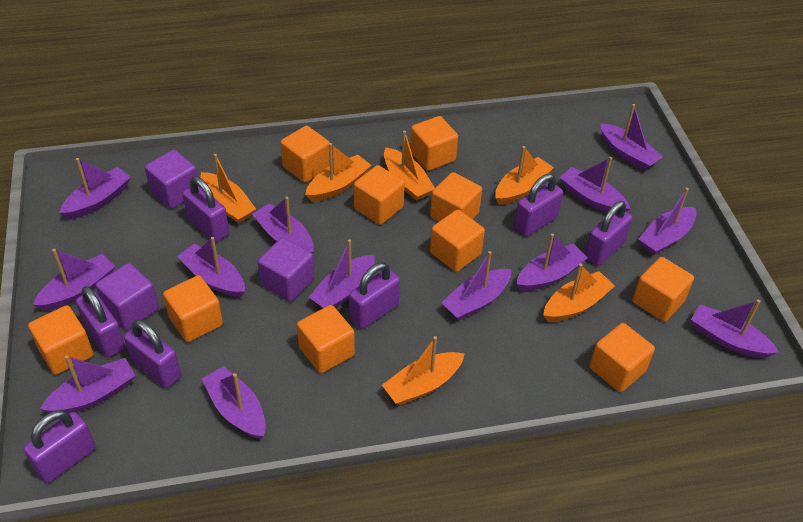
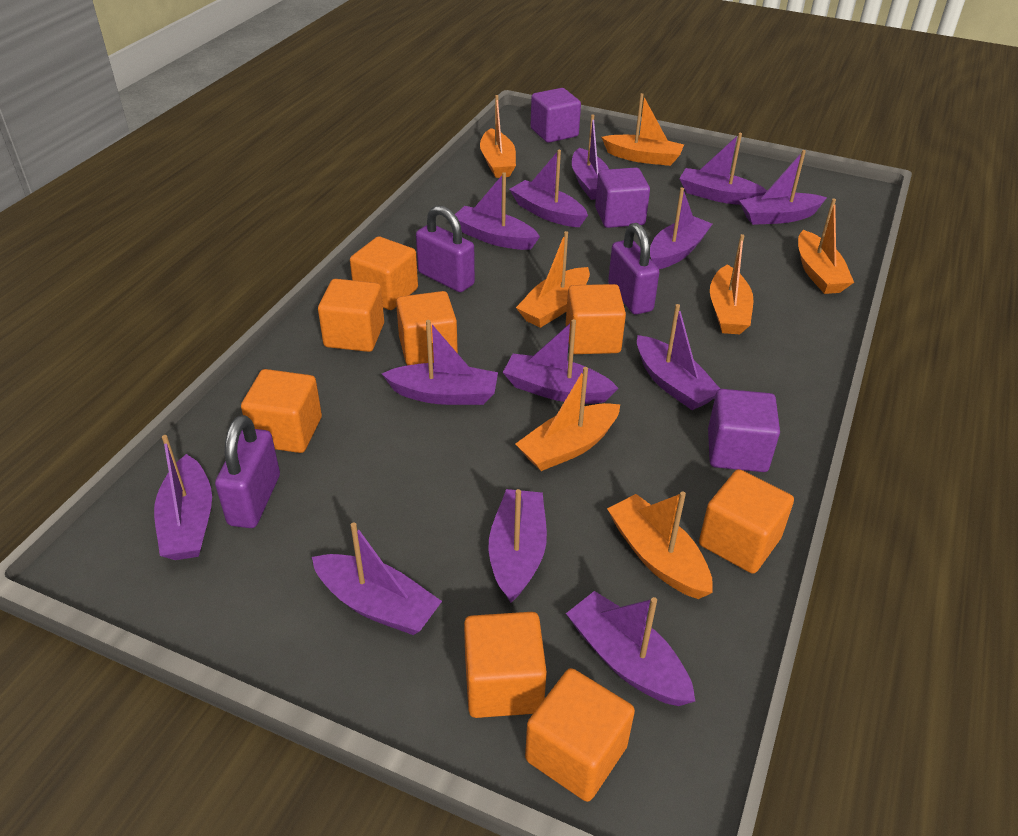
orange boat: 6 -> 7
orange cube: 10 -> 8
purple padlock: 7 -> 3

